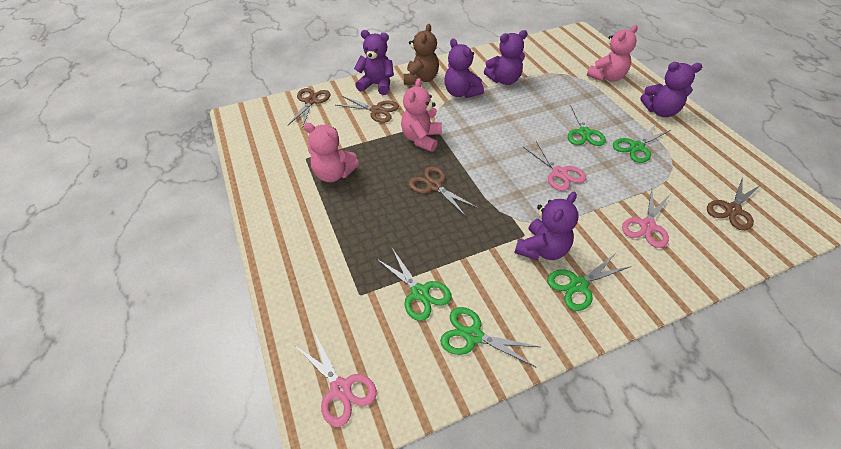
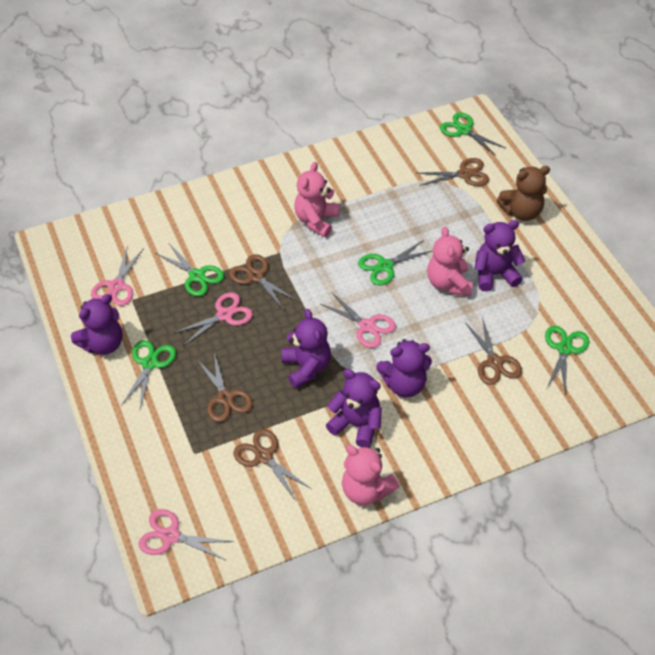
brown scissors: 4 -> 5
pink scissors: 3 -> 4

